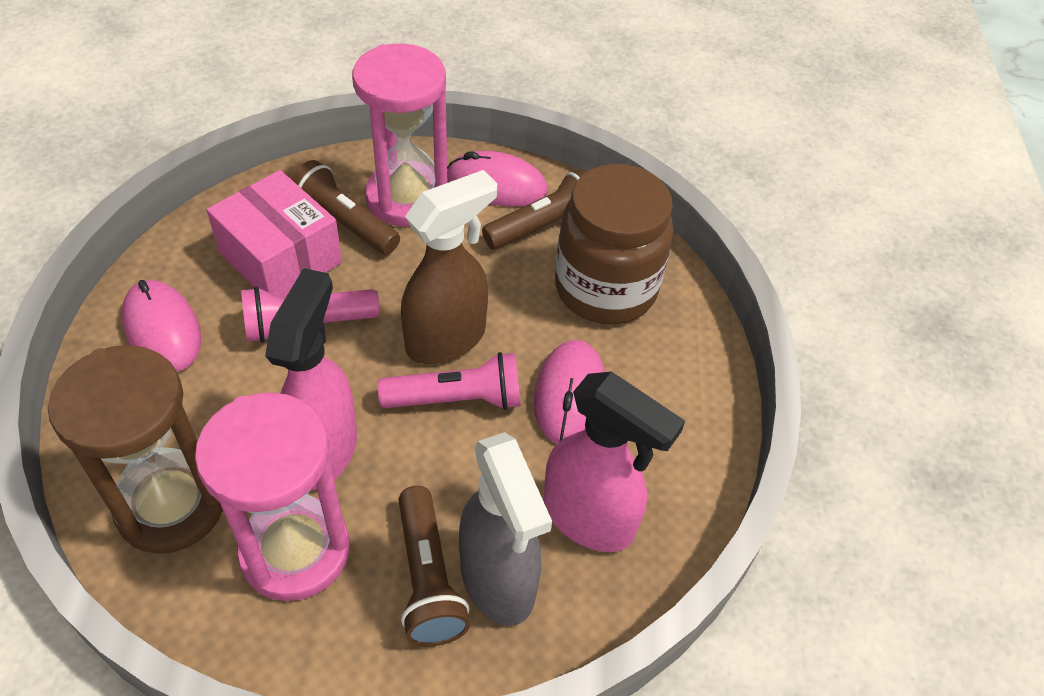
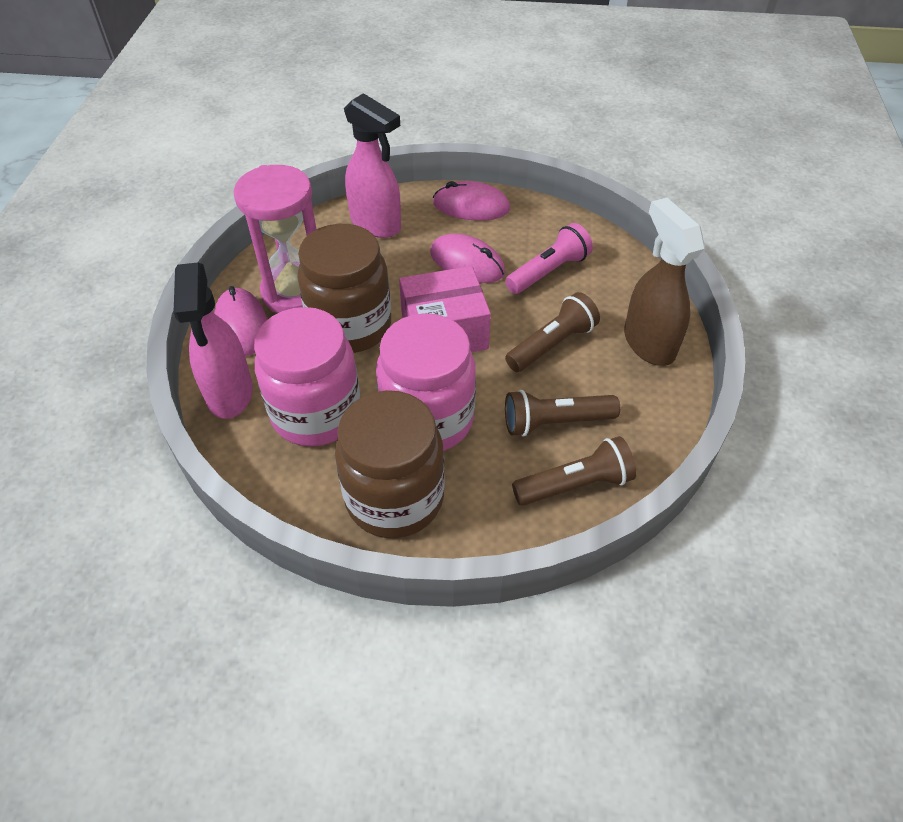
brown hourglass: 1 -> 0
brown jar: 1 -> 2
grey spray bottle: 1 -> 0
pink flashlight: 2 -> 1
pink hourglass: 2 -> 1
pink jar: 0 -> 2

